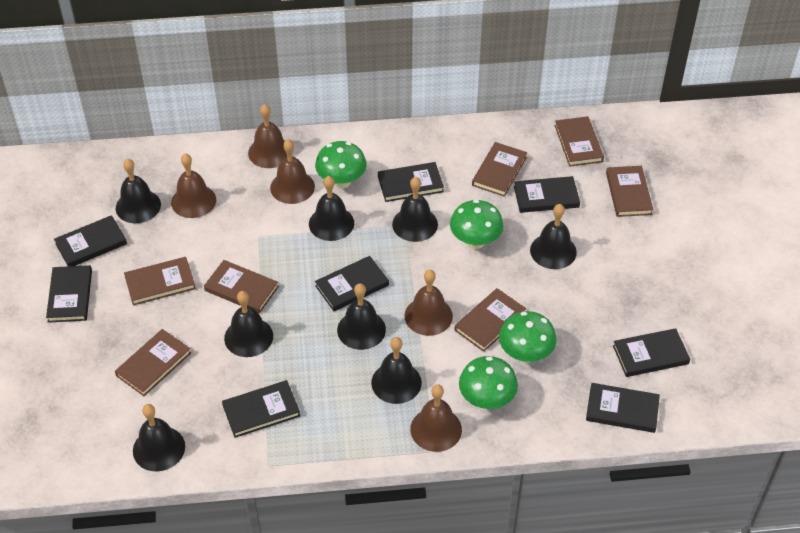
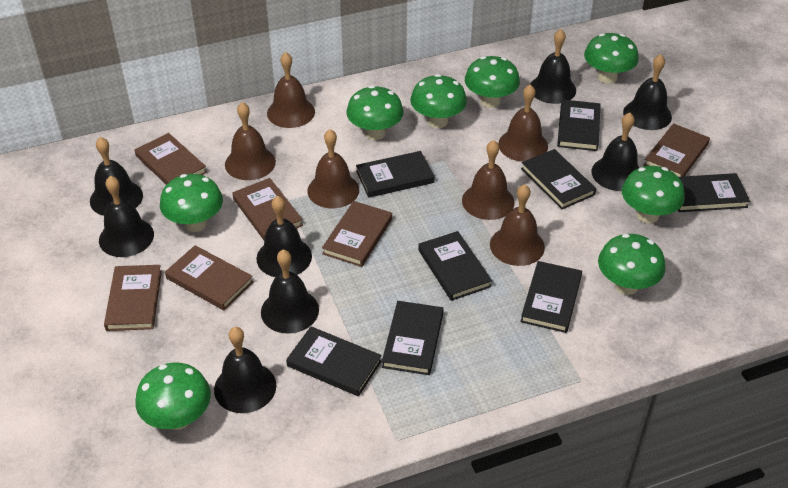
brown bell: 5 -> 6
brown book: 7 -> 6
green mushroom: 4 -> 8

